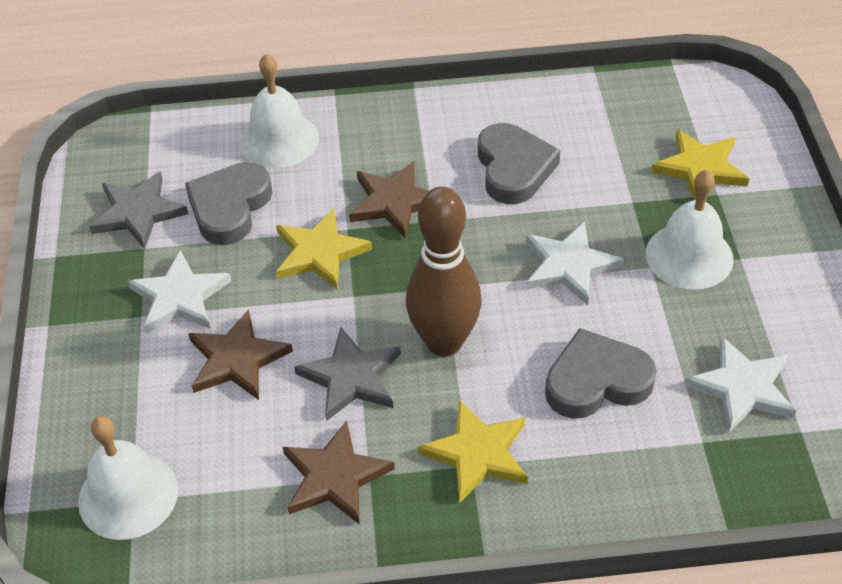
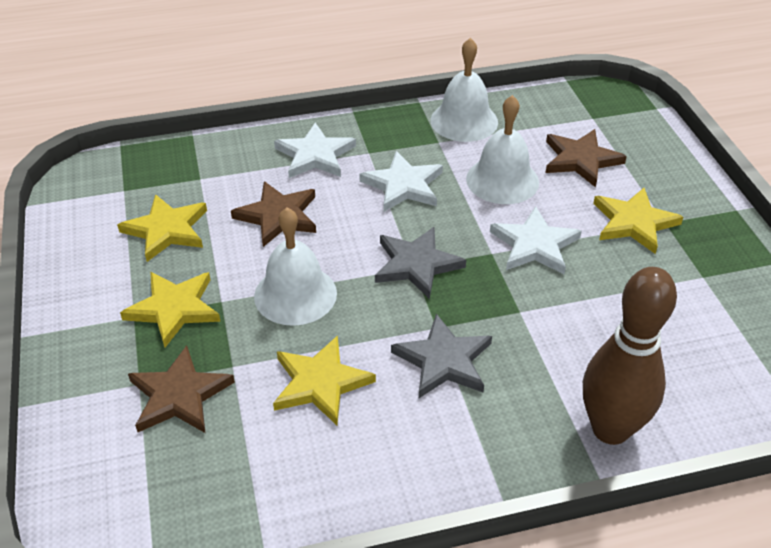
grey heart: 3 -> 0
yellow star: 3 -> 4

